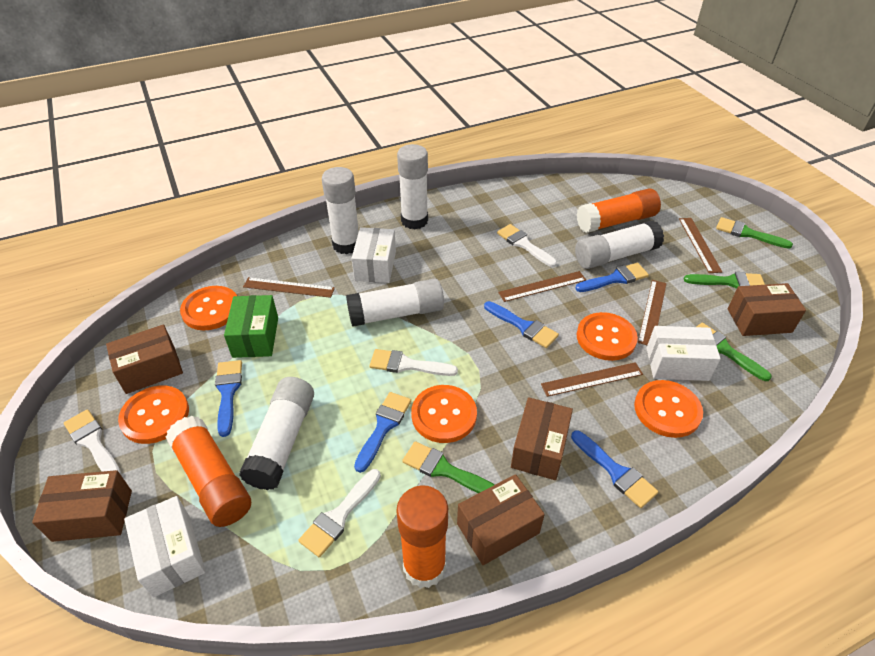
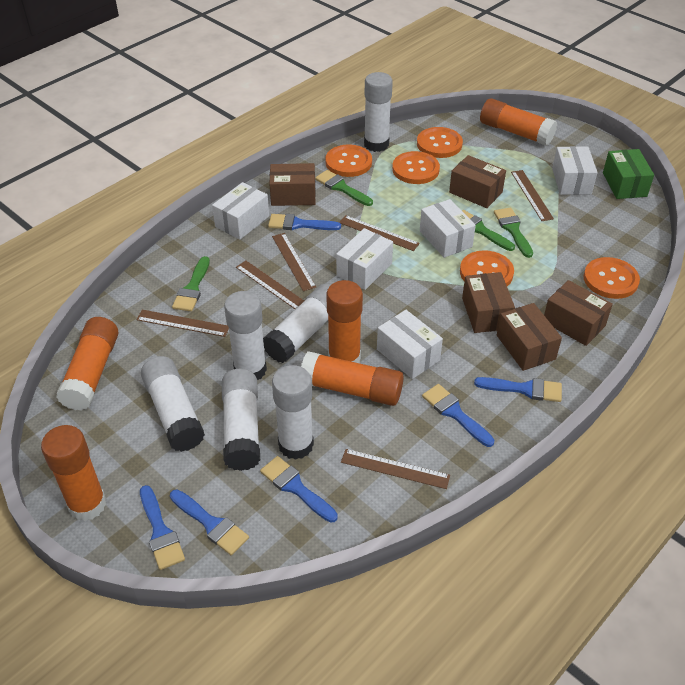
blue brush: 5 -> 6
brown ruler: 5 -> 6
orange glue stick: 3 -> 5
white box: 3 -> 5
white brush: 4 -> 0
white glue stick: 5 -> 6

